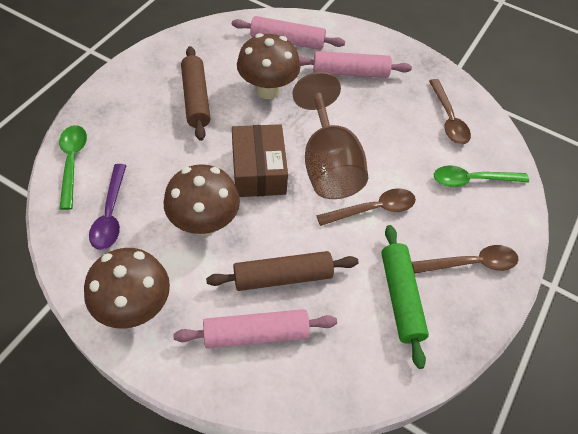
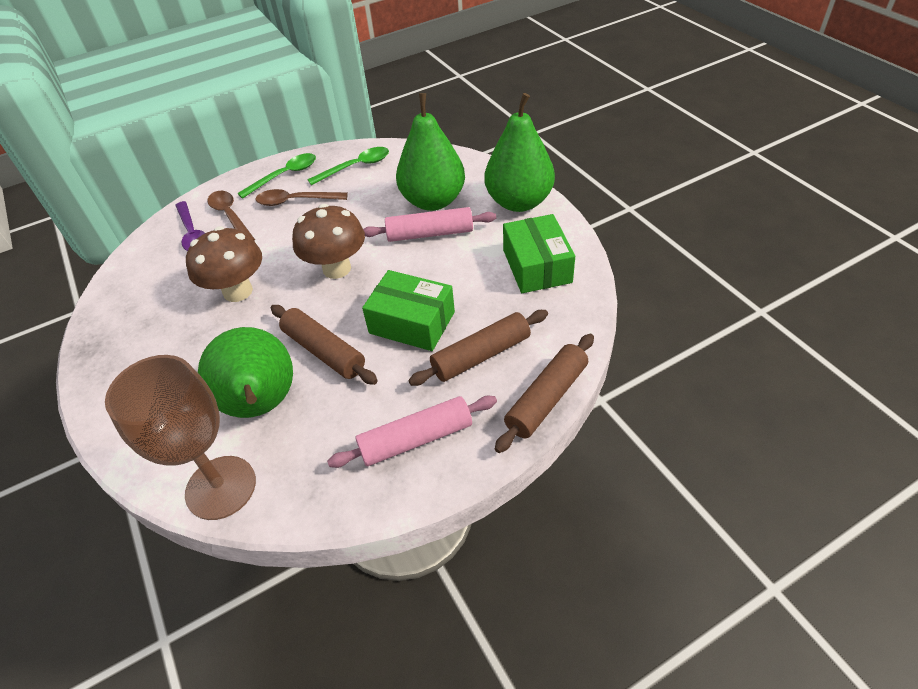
brown box: 1 -> 0
brown mushroom: 3 -> 2
brown rolling pin: 2 -> 3
brown spoon: 3 -> 2
green box: 0 -> 2
green pear: 0 -> 3
green rolling pin: 1 -> 0
pink rolling pin: 3 -> 2

